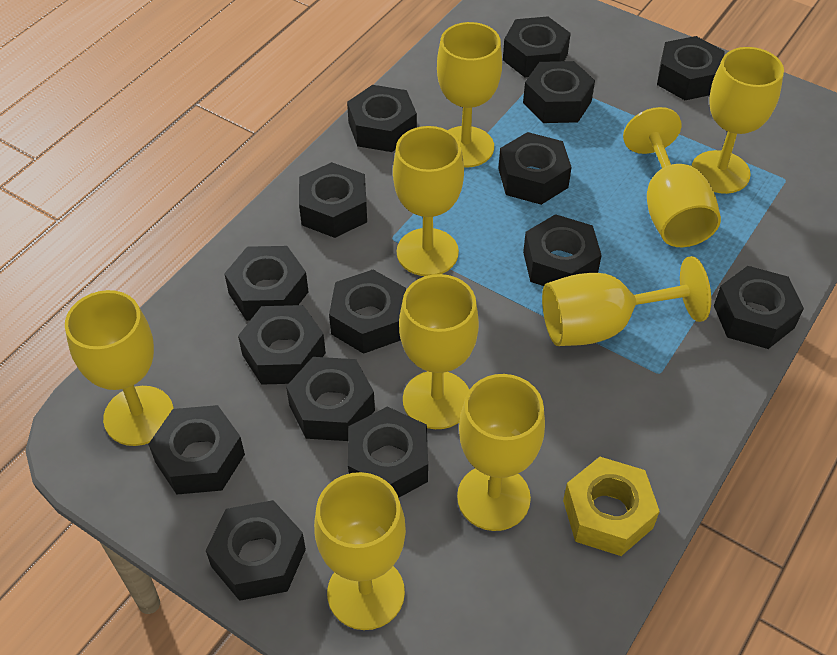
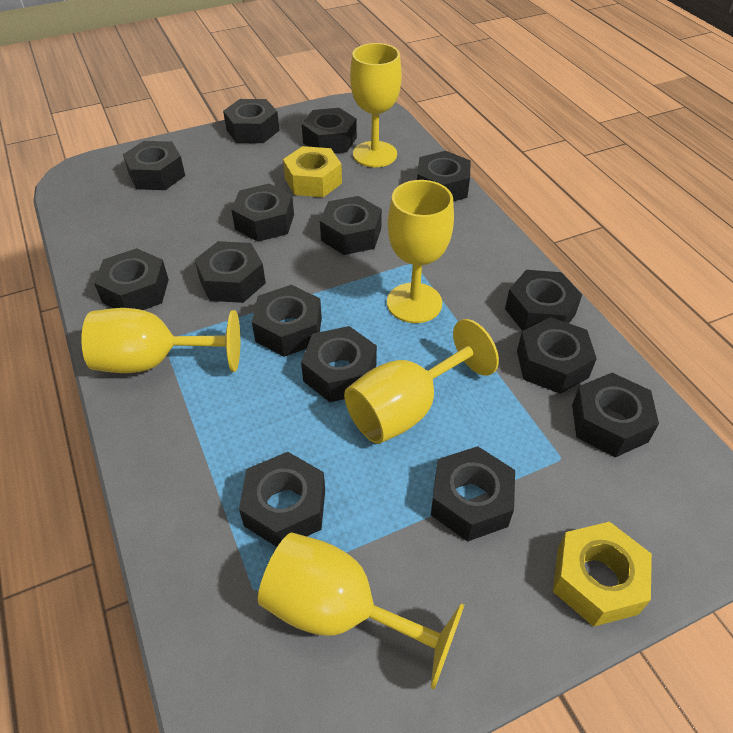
yellow goblet: 9 -> 5
yellow nut: 1 -> 2

